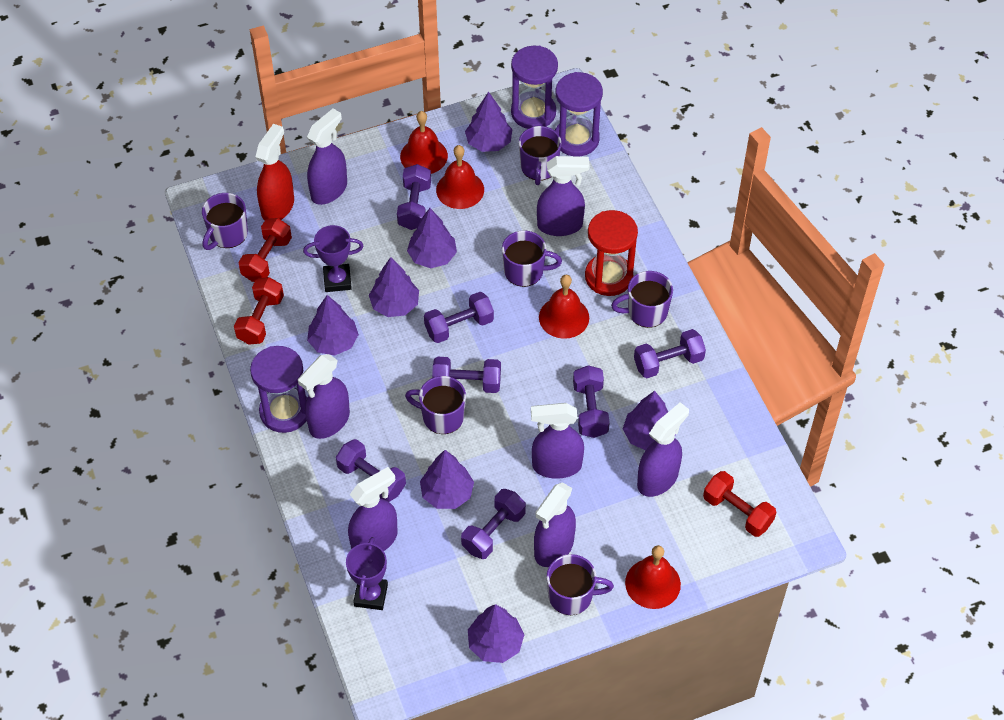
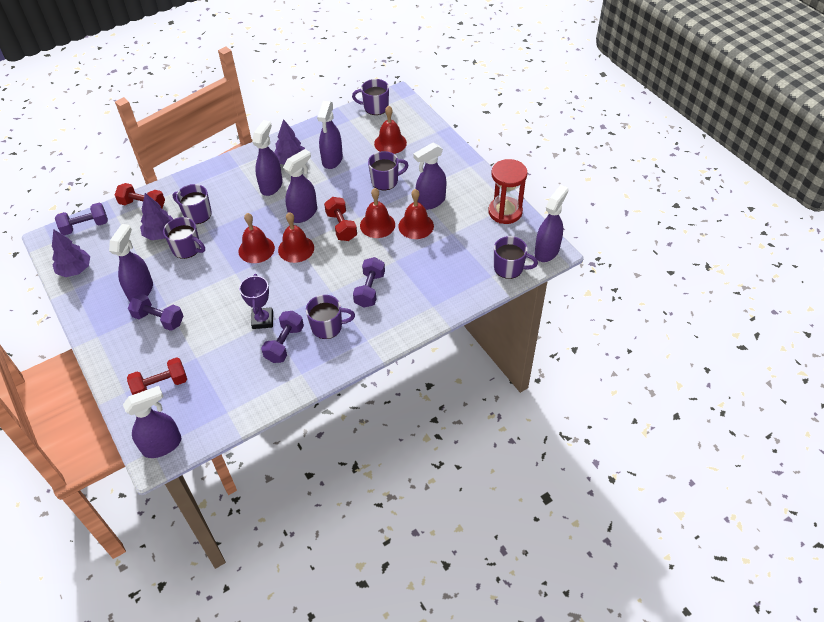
purple dumbbell: 7 -> 4
purple hourglass: 3 -> 0
purple tree: 7 -> 3
purple trophy: 2 -> 1
red bell: 4 -> 5
red spray bottle: 1 -> 0

